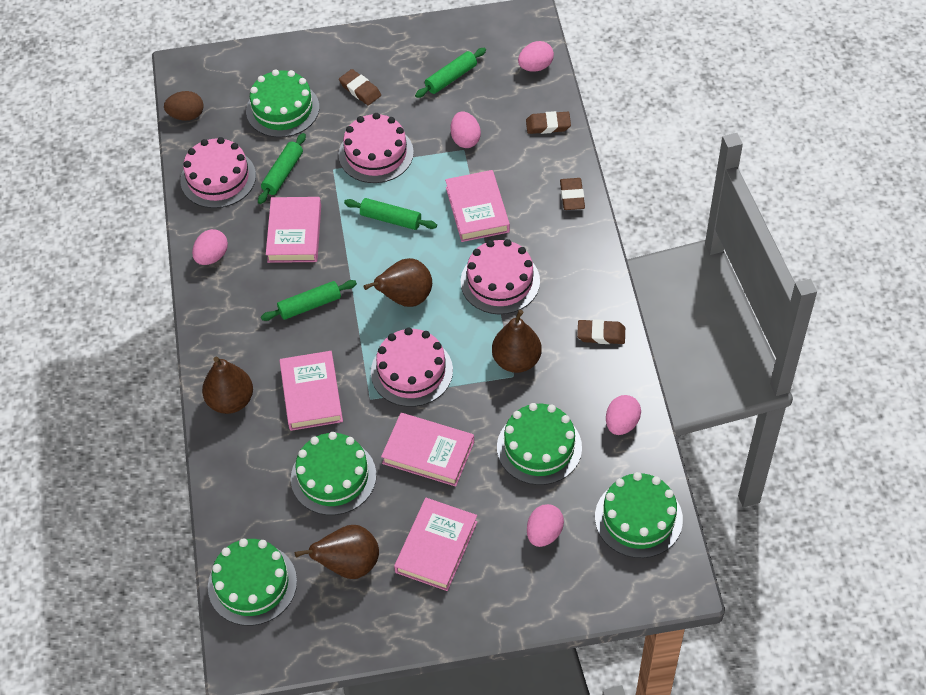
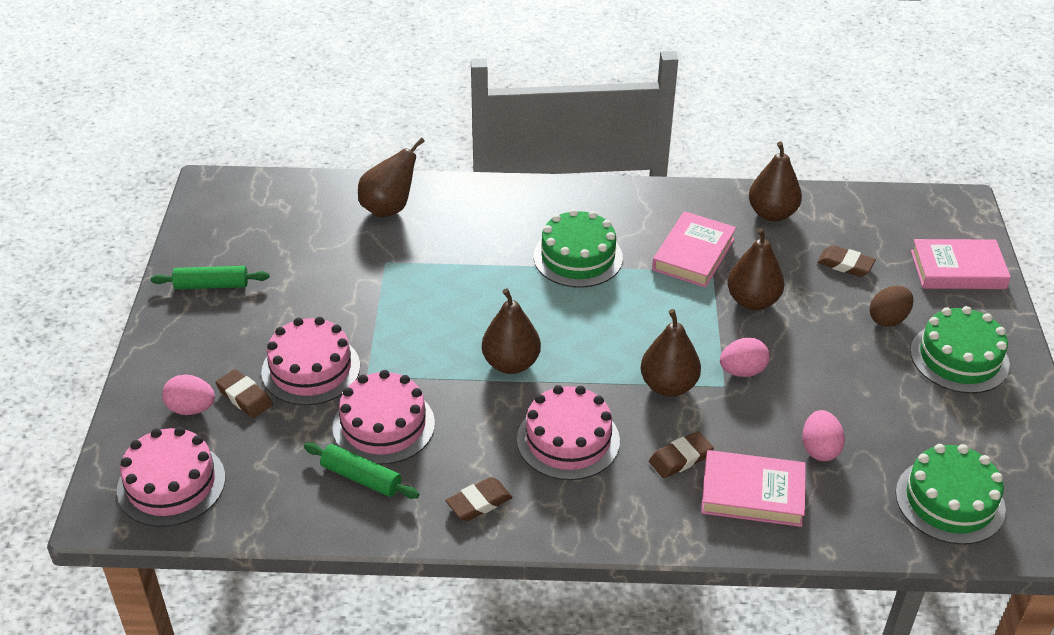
brown pear: 4 -> 5
green cake: 5 -> 3
green rolling pin: 4 -> 2
pink book: 5 -> 3
pink egg: 5 -> 3

